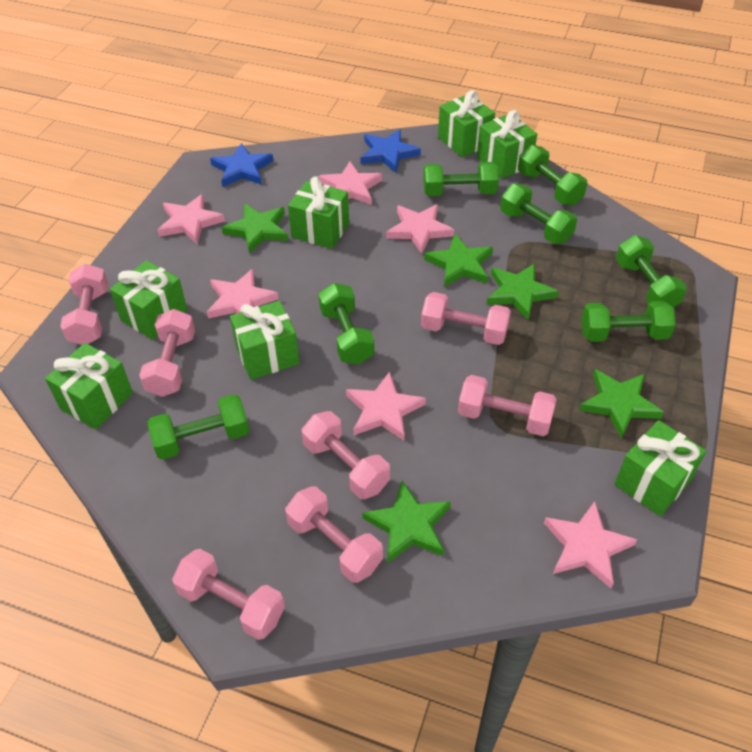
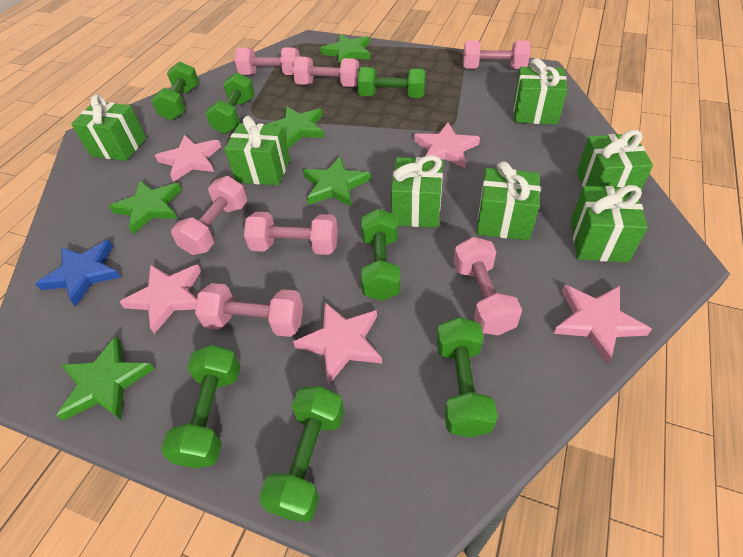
blue star: 2 -> 1
pink star: 6 -> 5

